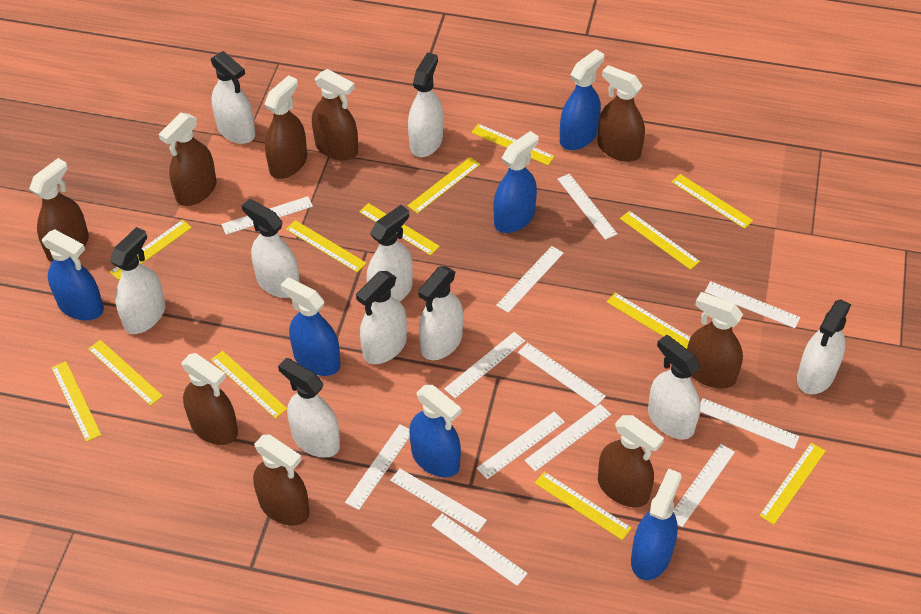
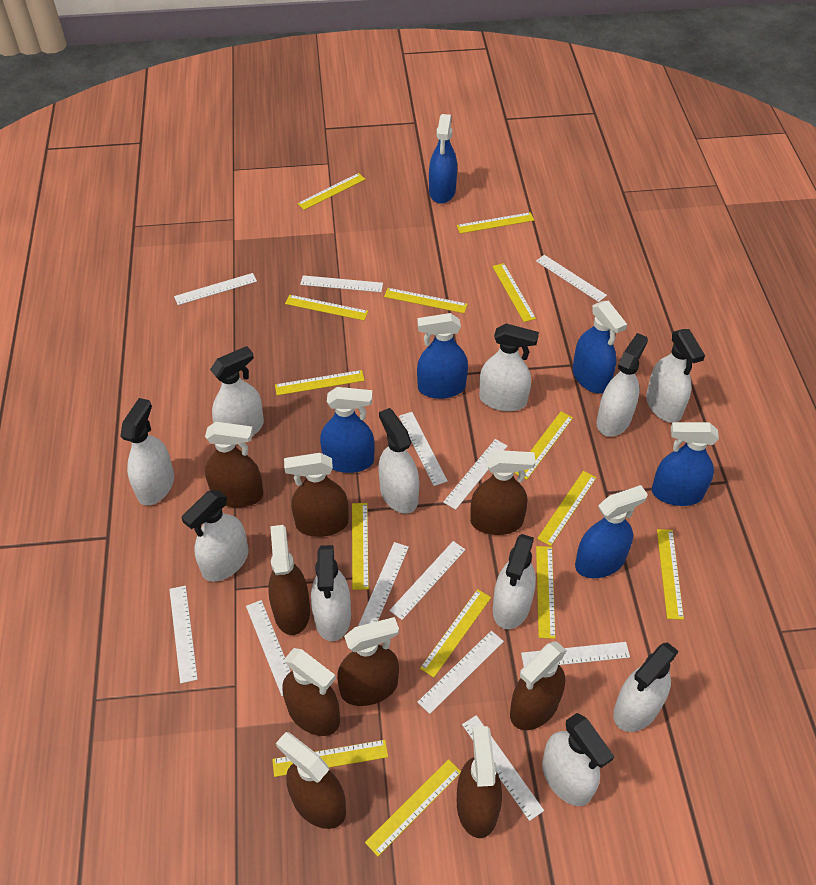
white ruler: 13 -> 12
white spray bottle: 10 -> 11
yellow ruler: 13 -> 14

